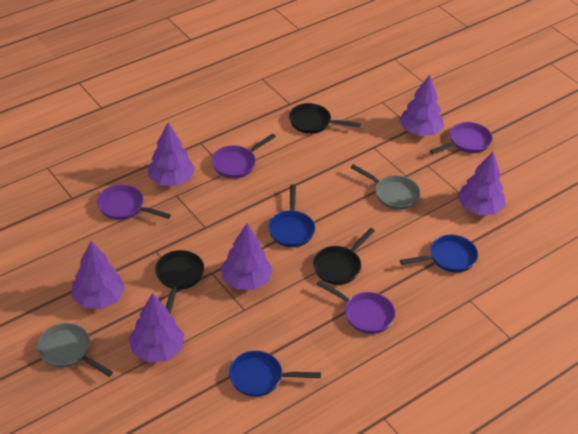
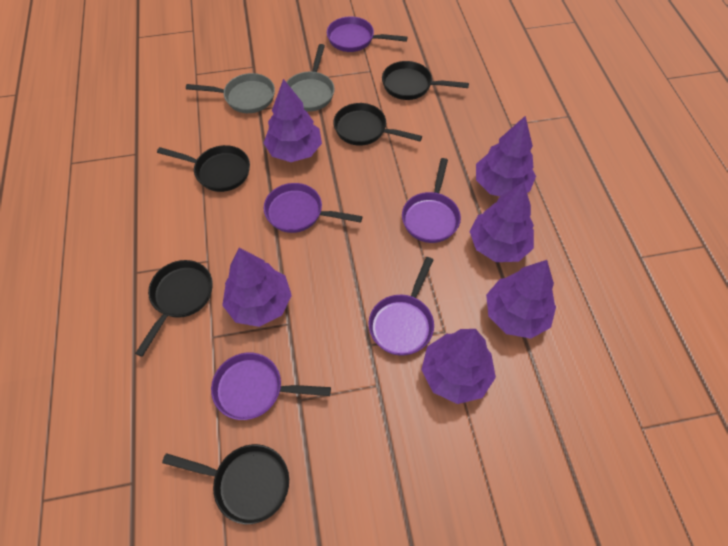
black pan: 3 -> 5
blue pan: 3 -> 0
purple pan: 4 -> 5

